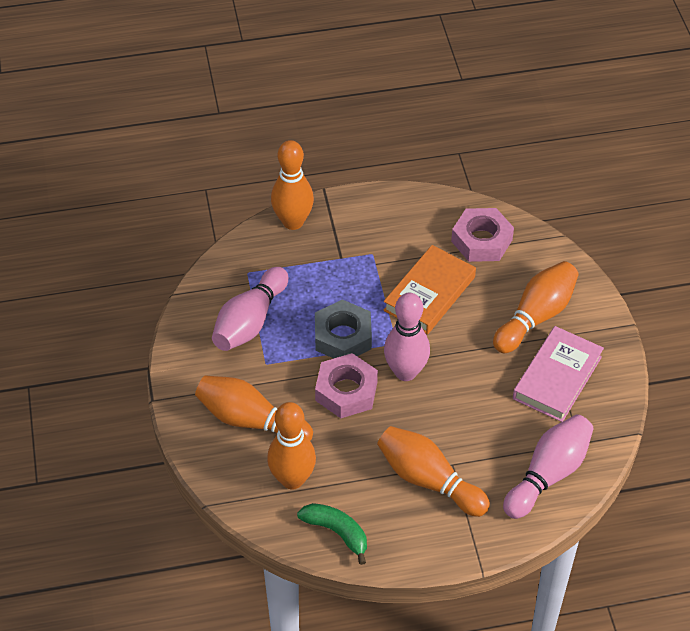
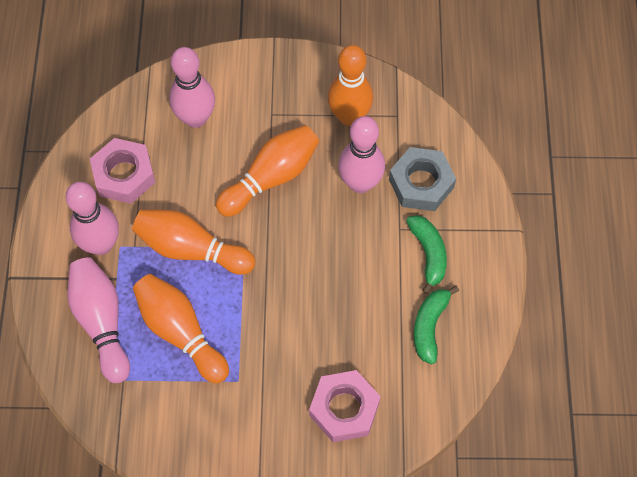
green banana: 1 -> 2
orange book: 1 -> 0
orange bowling pin: 5 -> 4
pink book: 1 -> 0
pink bowling pin: 3 -> 4

